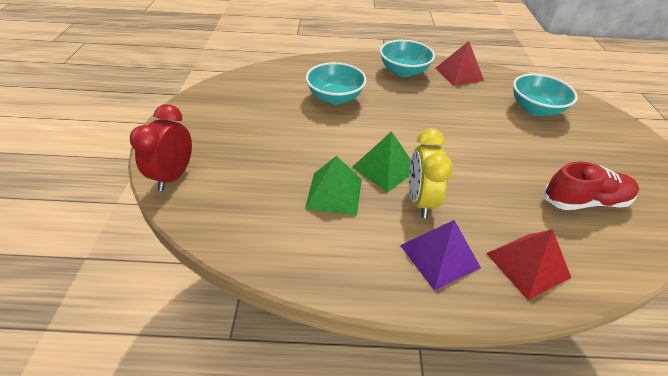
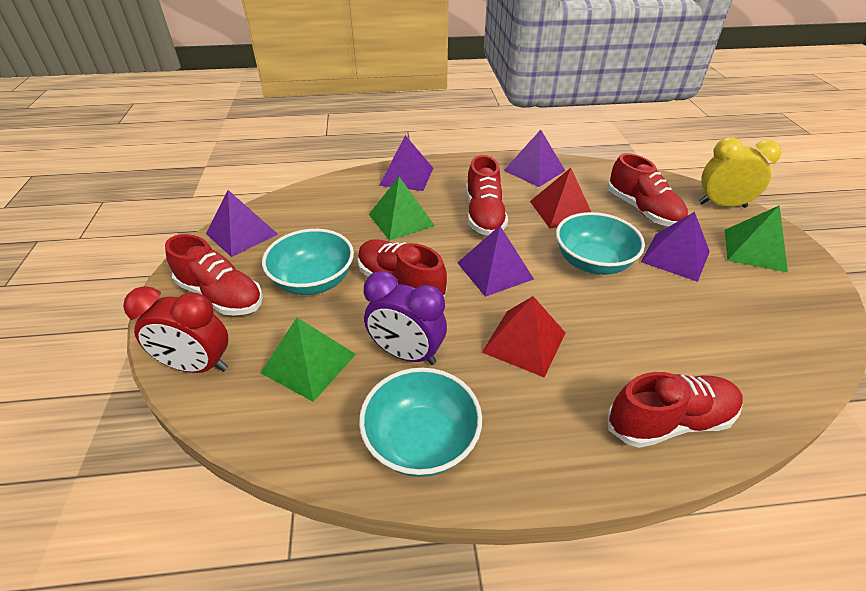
green pyramid: 2 -> 3
purple clock: 0 -> 1
purple pyramid: 1 -> 5
red shoe: 1 -> 5

